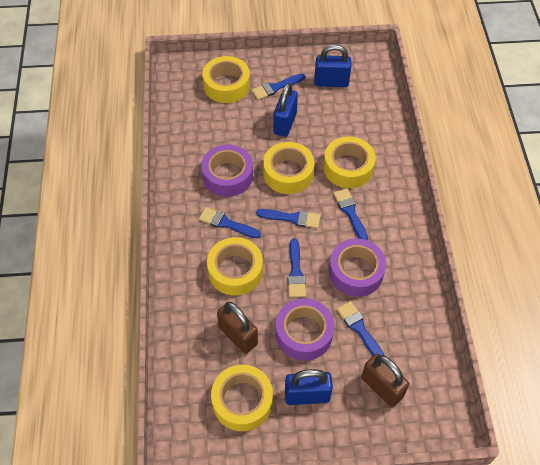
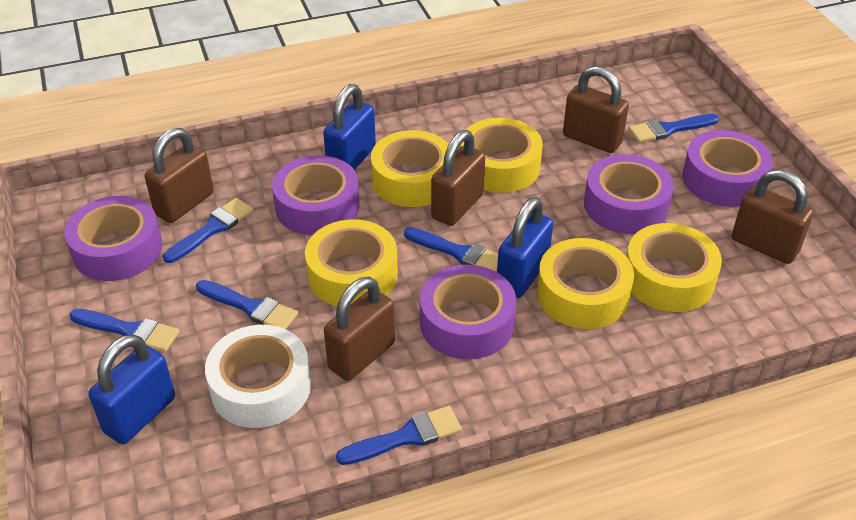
brown padlock: 2 -> 5
purple tape: 3 -> 5
white tape: 0 -> 1

